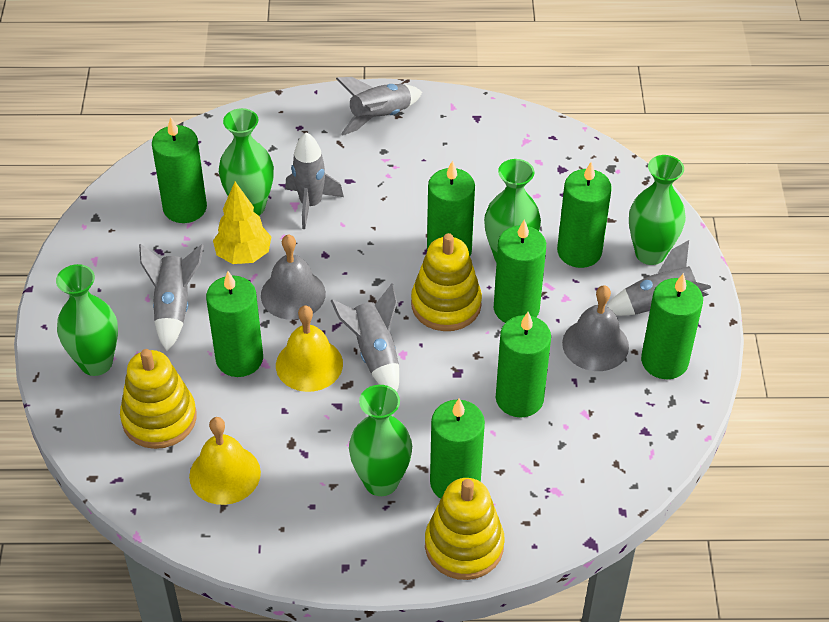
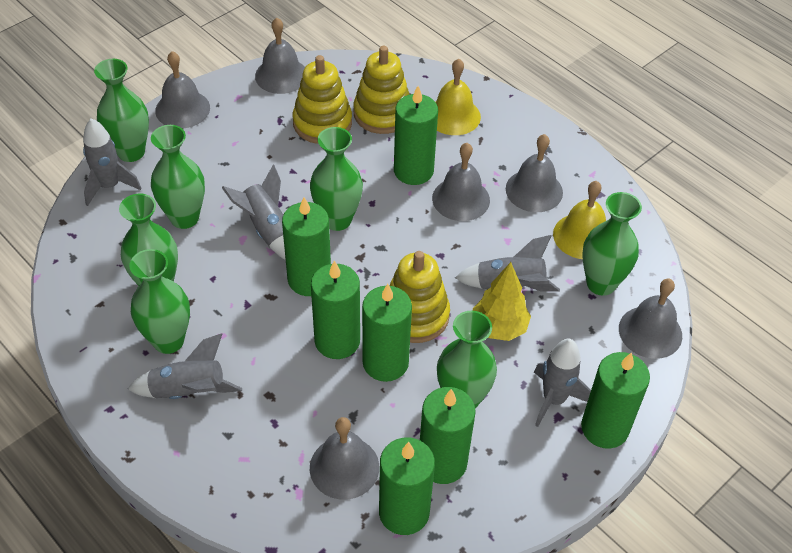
green candle: 8 -> 7
green vase: 5 -> 7
grey bell: 2 -> 6

